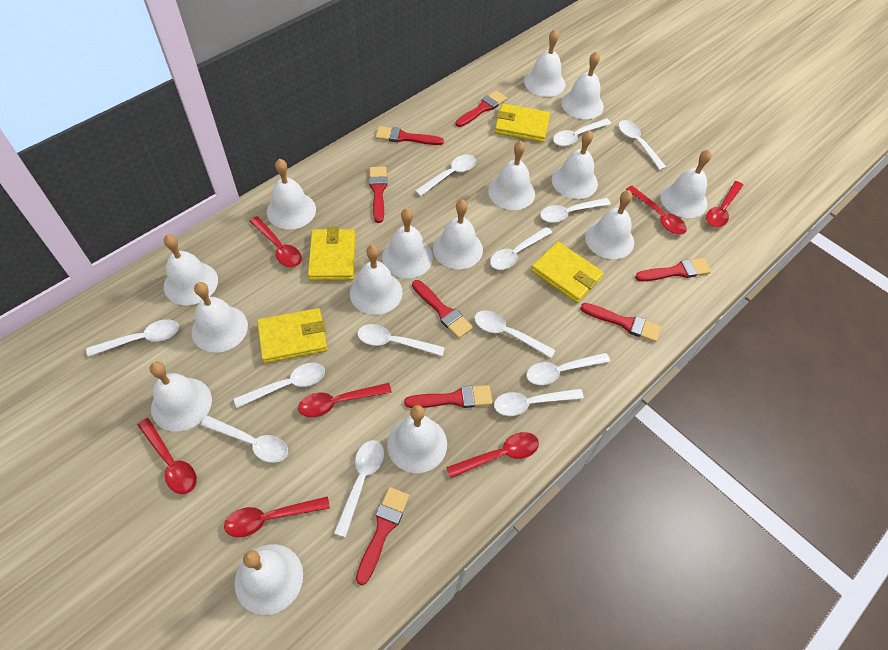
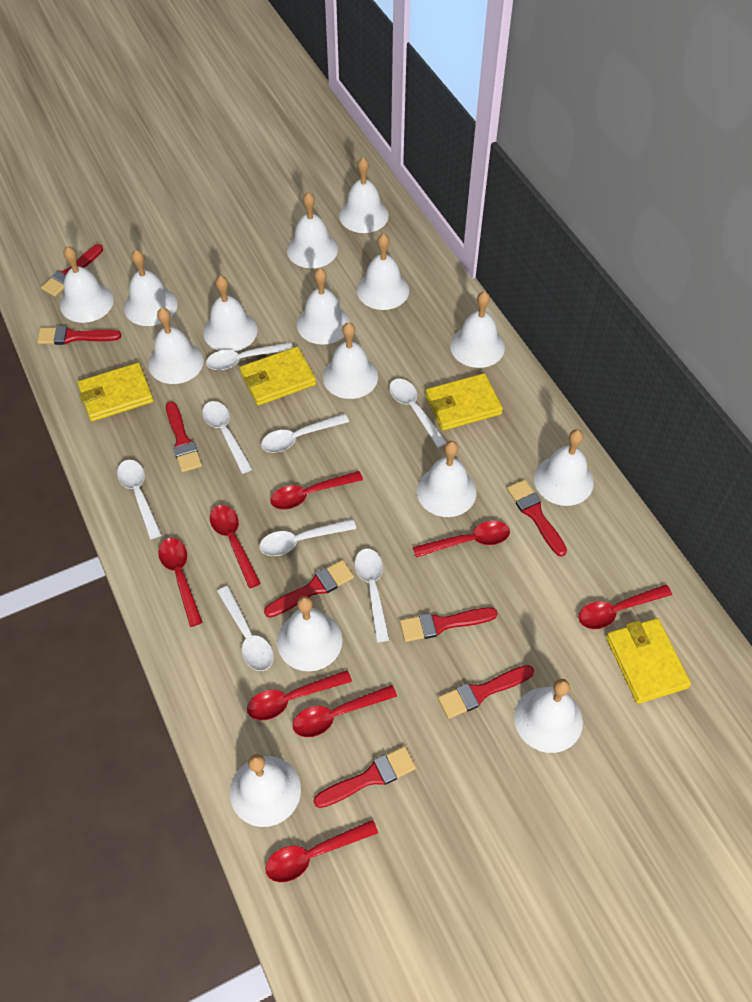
red spoon: 7 -> 8
white spoon: 13 -> 8

